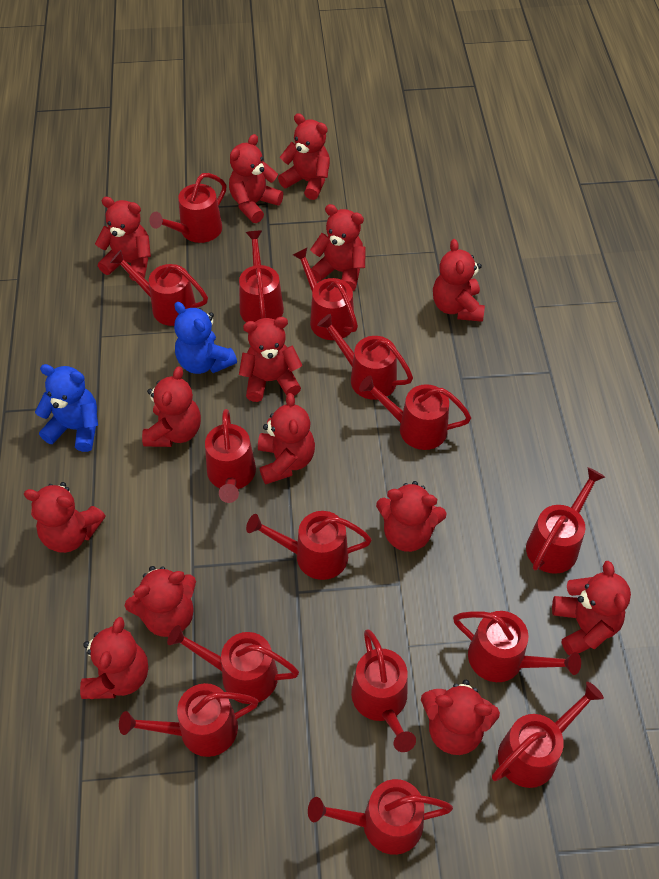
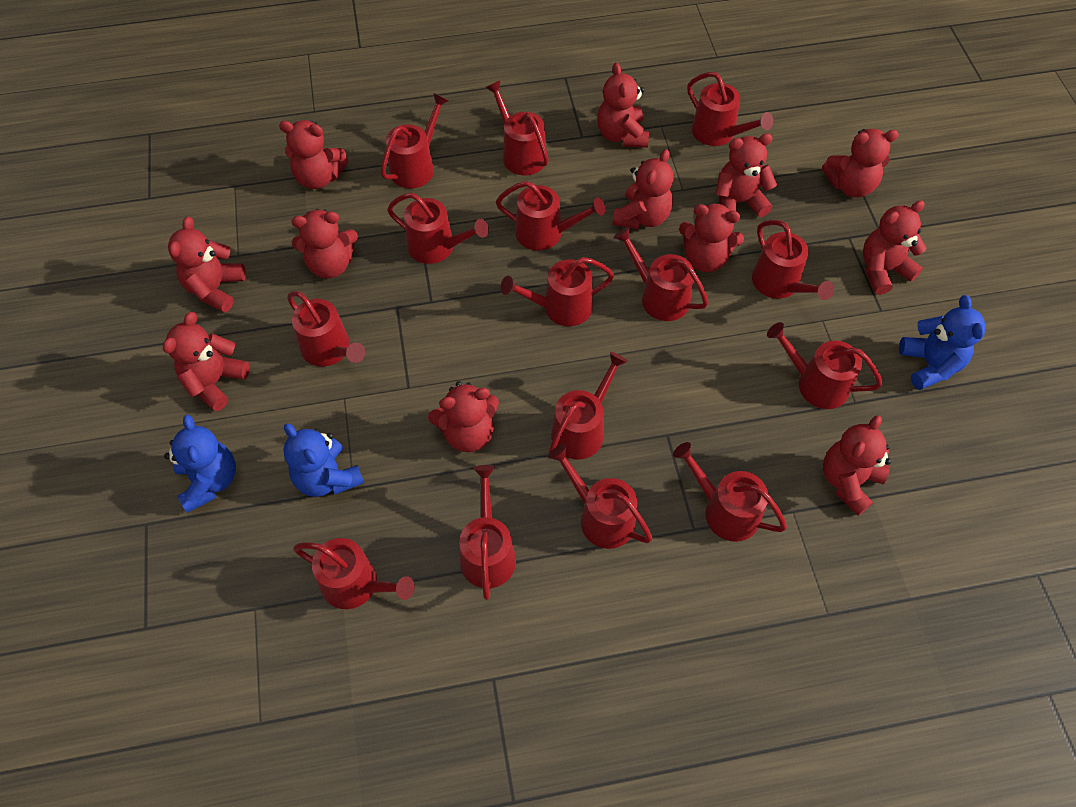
blue teddy bear: 2 -> 3
red teddy bear: 14 -> 12

